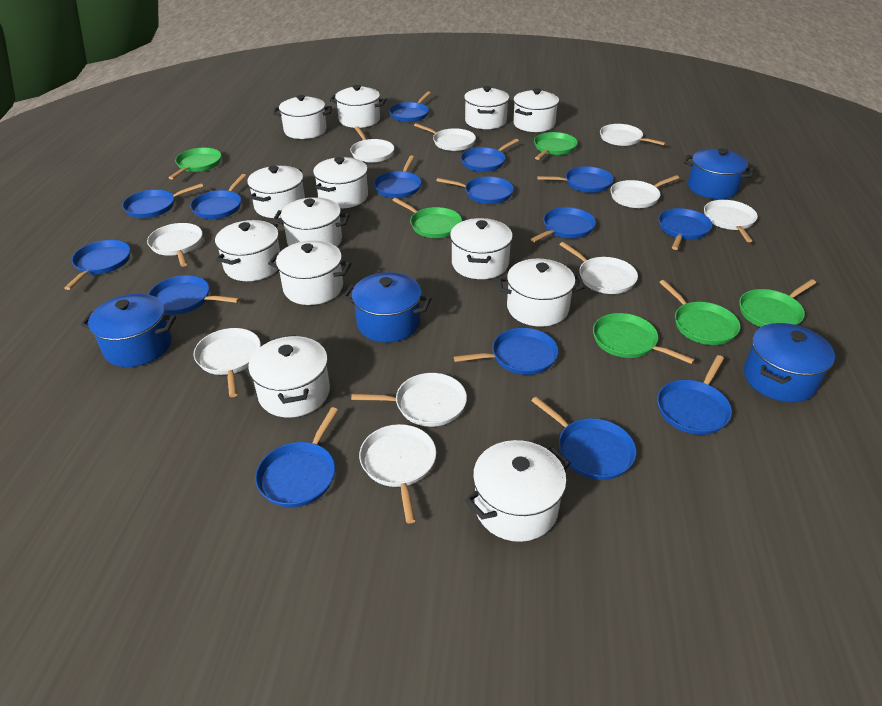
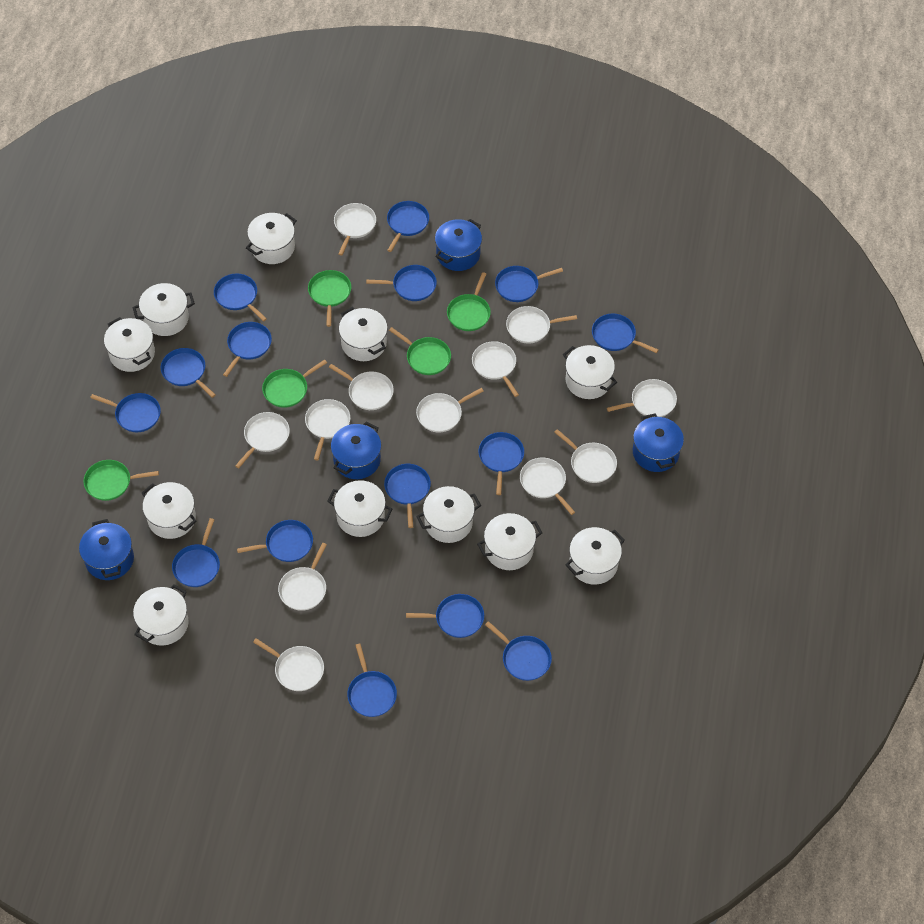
green pan: 6 -> 5
white pan: 10 -> 12
white pot: 13 -> 11

